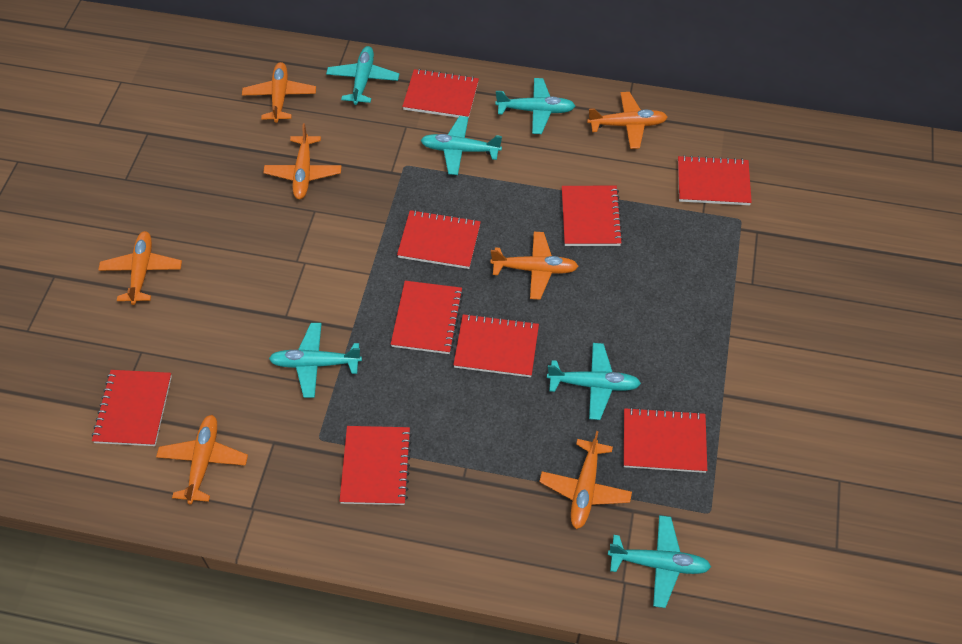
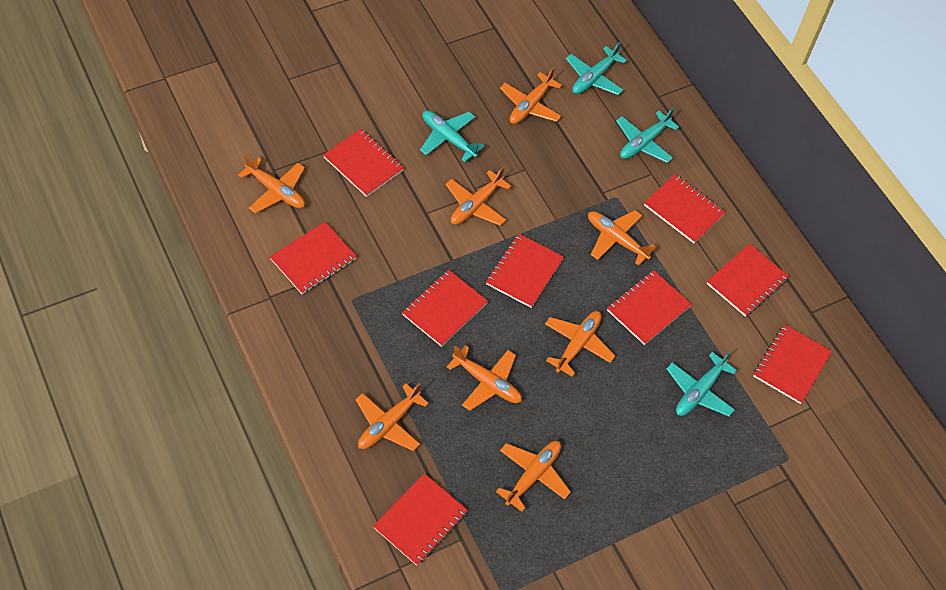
orange plane: 7 -> 8
turquoise plane: 6 -> 4

